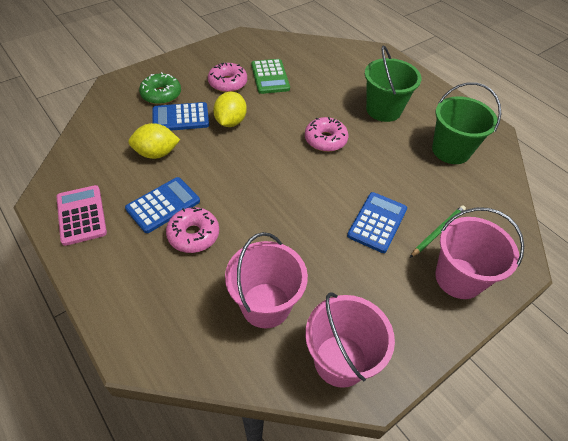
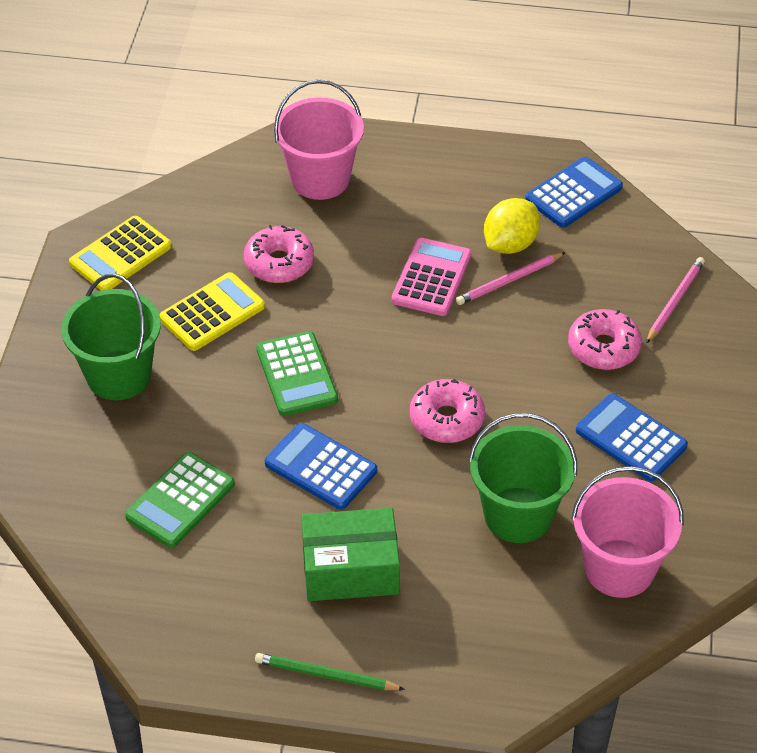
green box: 0 -> 1
green calculator: 1 -> 2
green donut: 1 -> 0
pink bucket: 3 -> 2
pink pencil: 0 -> 2
yellow calculator: 0 -> 2
yellow lemon: 2 -> 1

